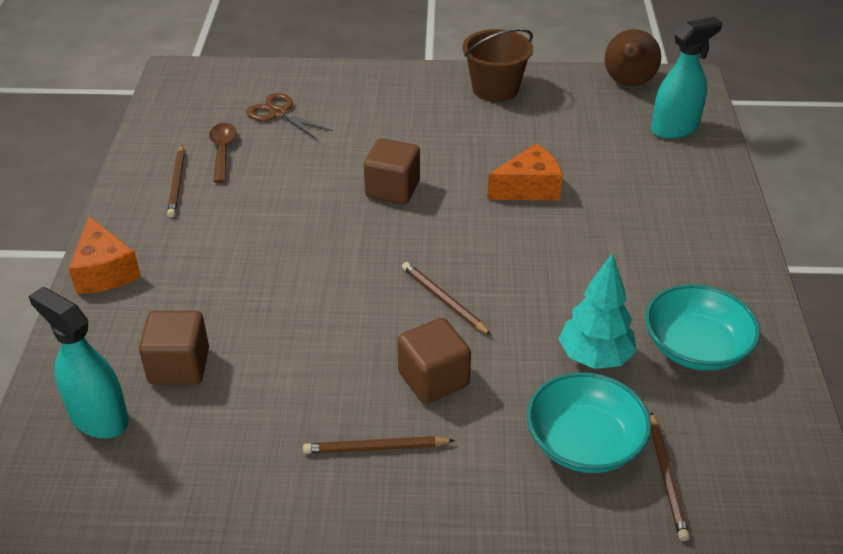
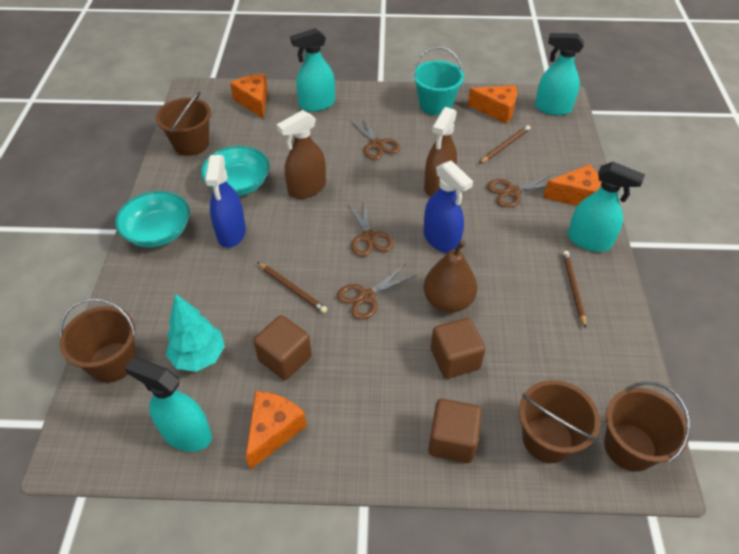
blue spray bottle: 0 -> 2
brown bucket: 1 -> 4
brown pencil: 4 -> 3
brown scissors: 1 -> 4
brown spoon: 1 -> 0
brown spray bottle: 0 -> 2
orange cheese: 2 -> 4
turquoise bucket: 0 -> 1
turquoise spray bottle: 2 -> 4

